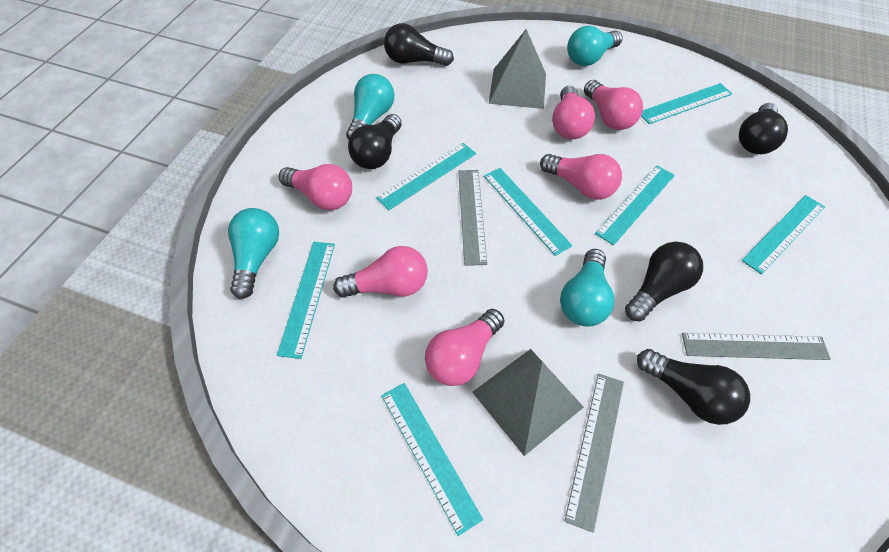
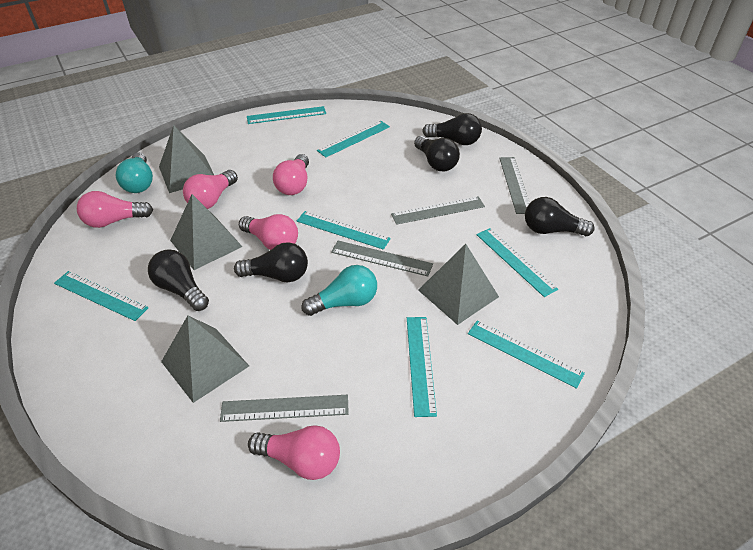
grey pyramid: 2 -> 4
grey ruler: 3 -> 4
pink light bulb: 6 -> 5
turquoise light bulb: 4 -> 2

